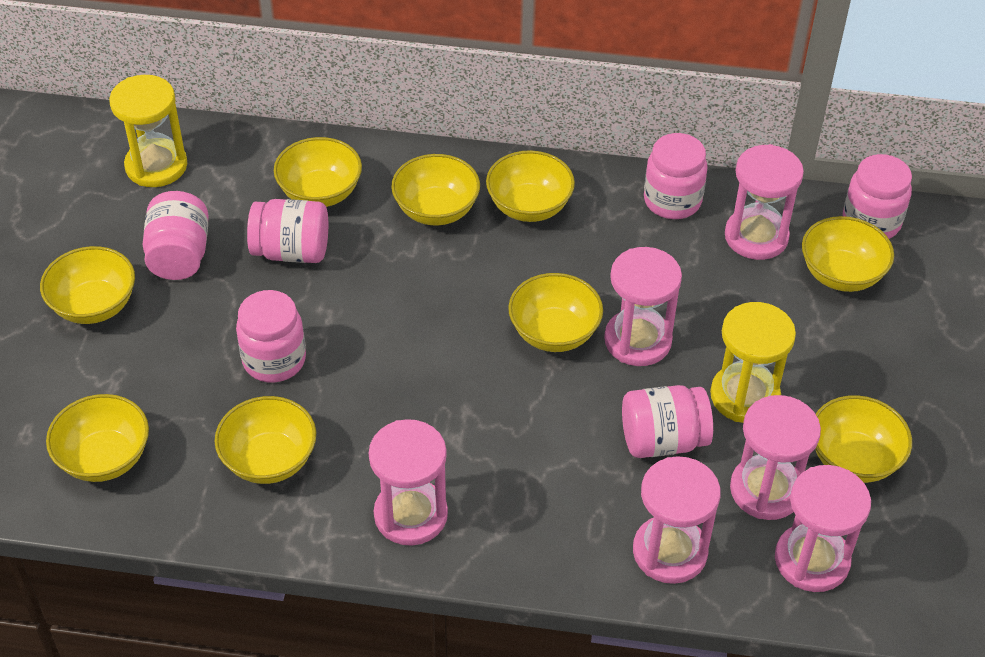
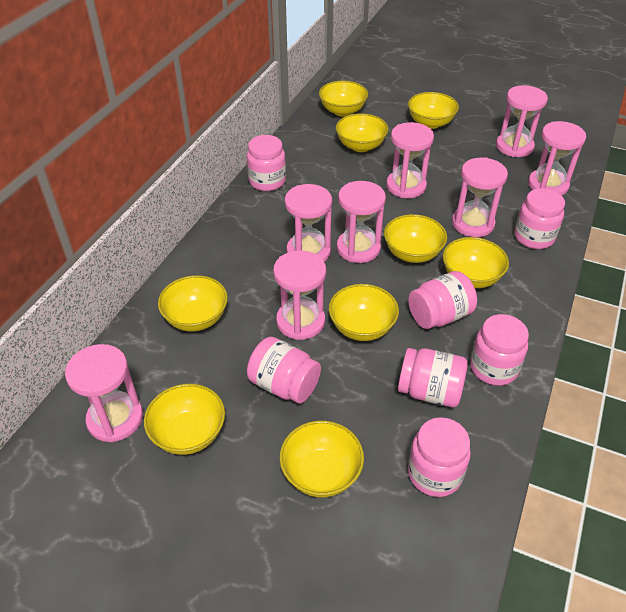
pink hourglass: 6 -> 8
pink jar: 6 -> 7
yellow hourglass: 2 -> 0

